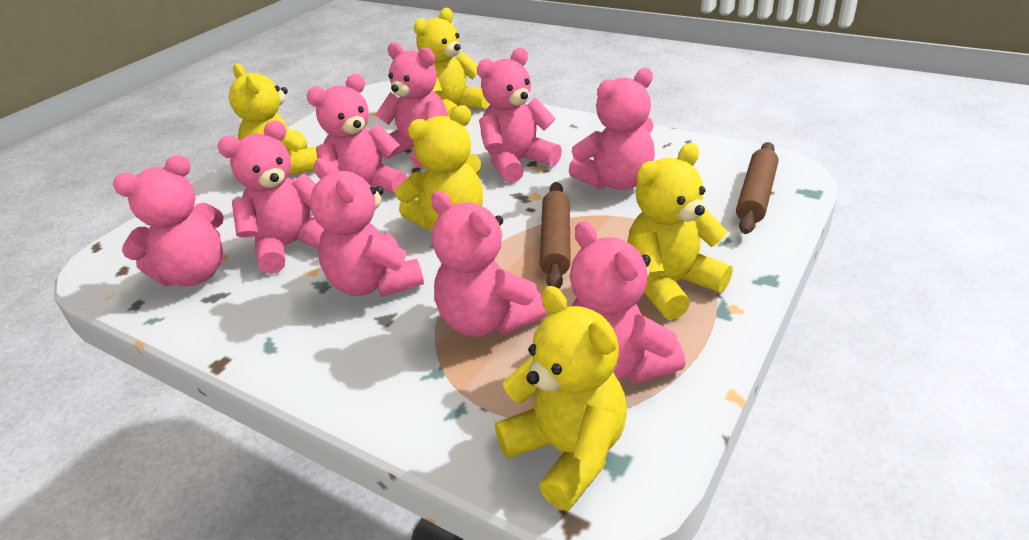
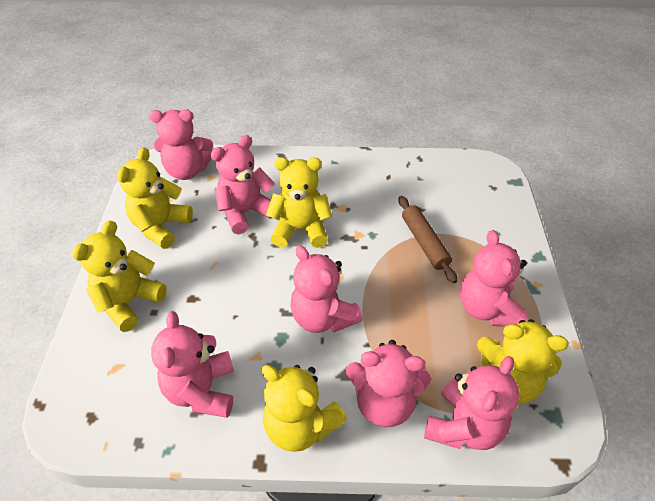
brown rolling pin: 2 -> 1
pink teddy bear: 9 -> 7

